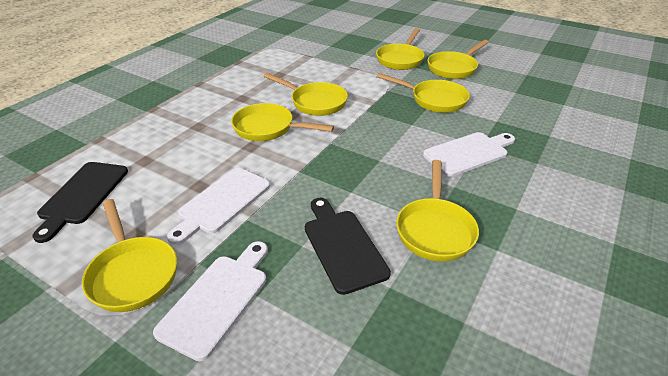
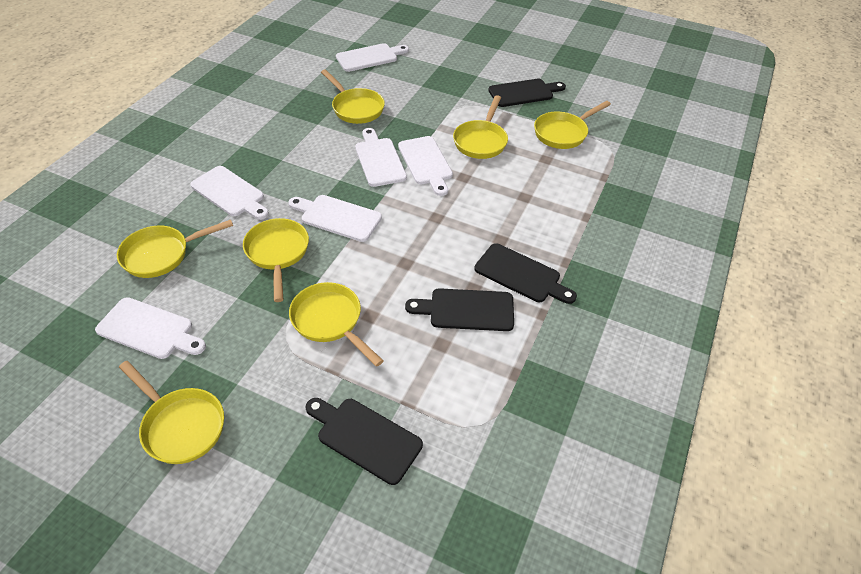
black cutting board: 2 -> 4
white cutting board: 3 -> 6

